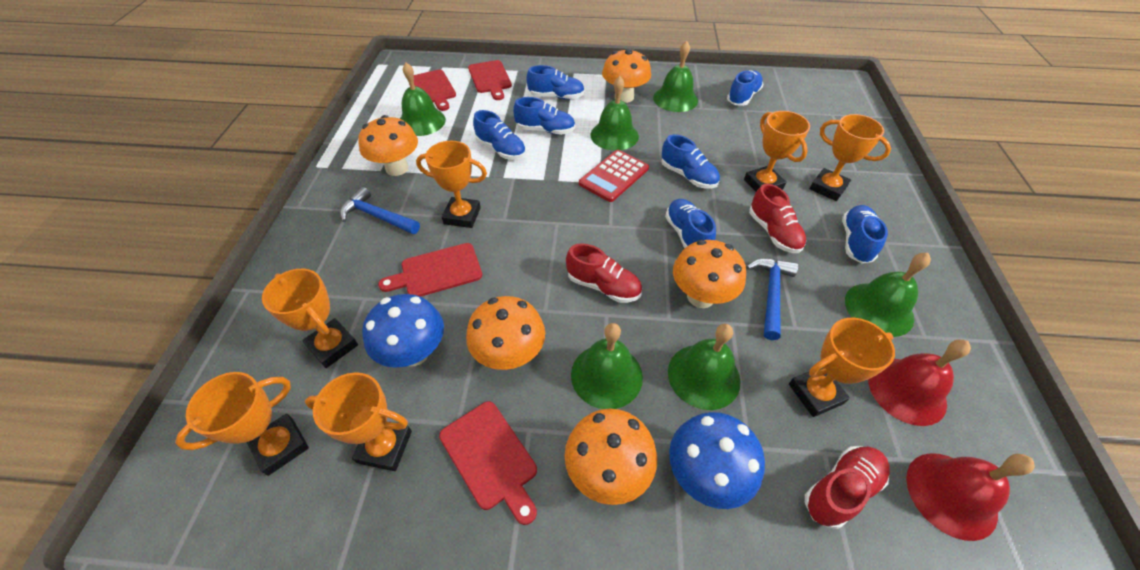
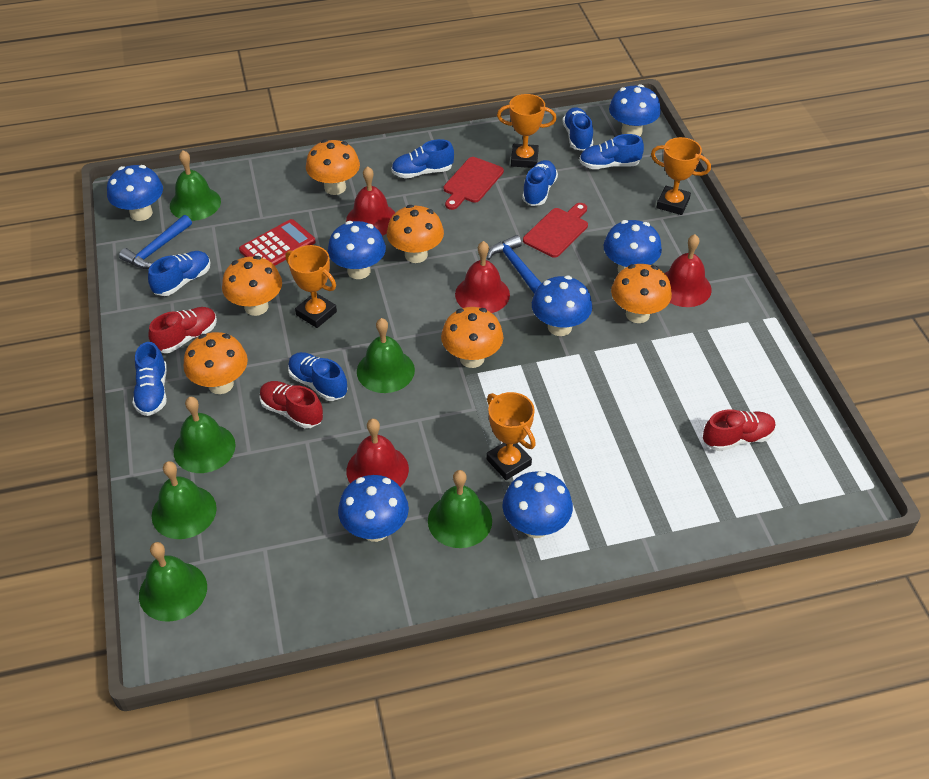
blue mushroom: 2 -> 7
orange mushroom: 5 -> 6
orange trophy: 7 -> 4
red bell: 2 -> 4
red cutting board: 4 -> 2

